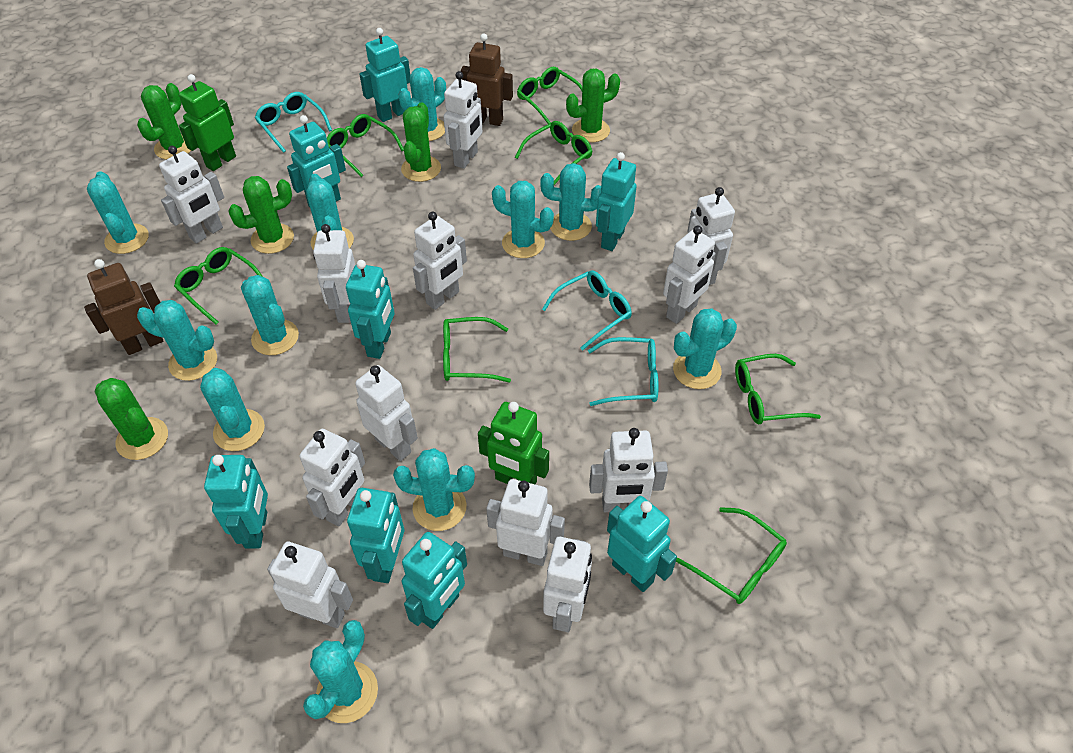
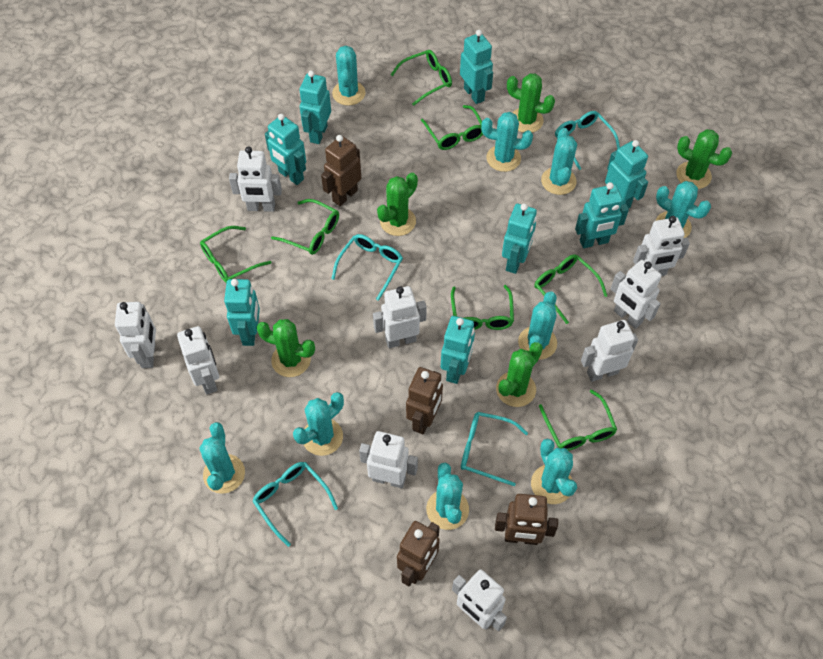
brown robot: 2 -> 4
green robot: 2 -> 0
turquoise cactus: 11 -> 9
turquoise glasses: 3 -> 4
white robot: 12 -> 9

